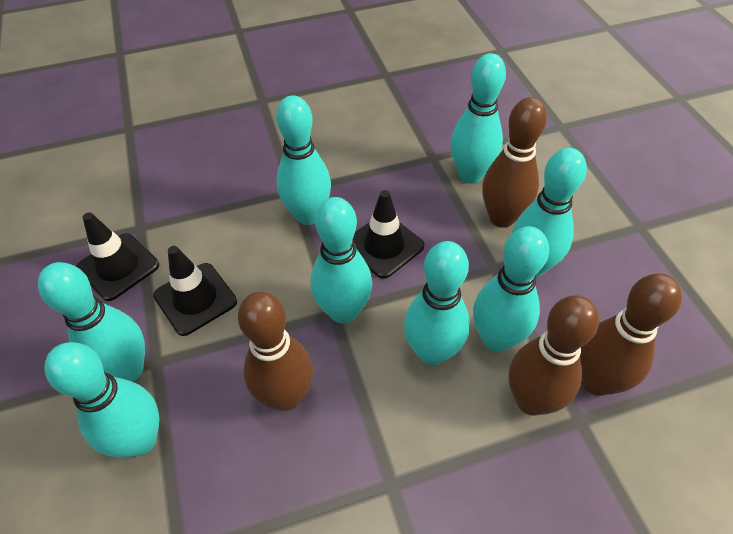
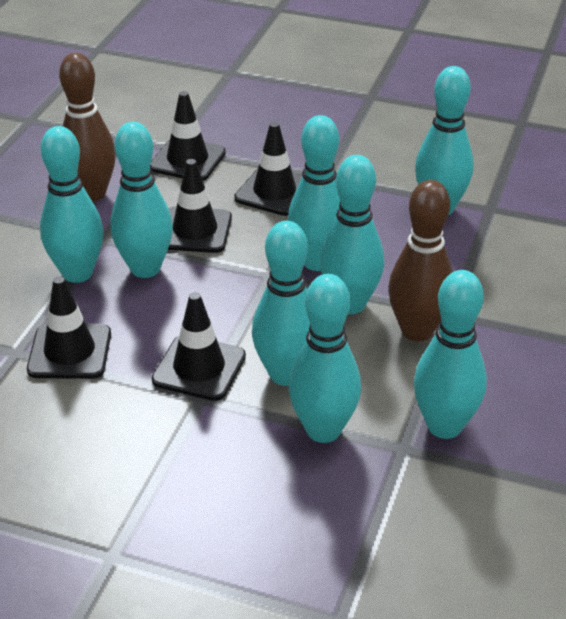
black traffic cone: 3 -> 5
brown bowling pin: 4 -> 2

